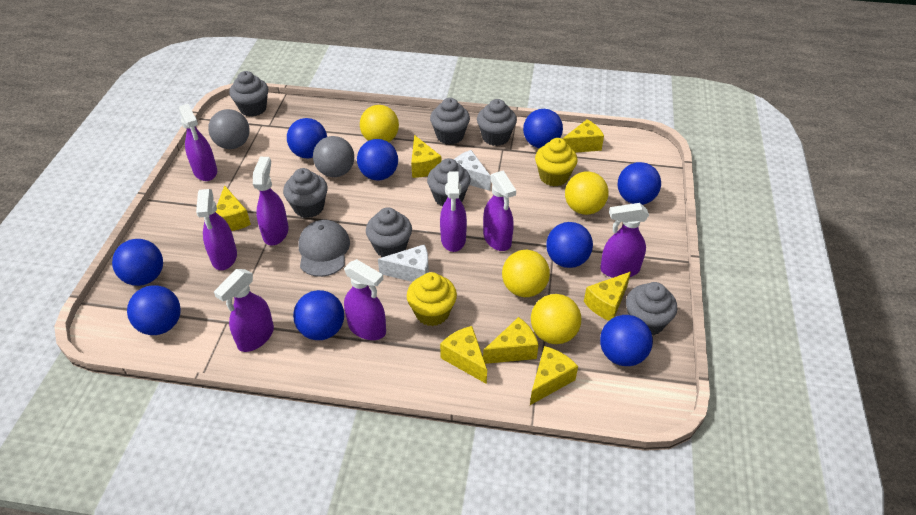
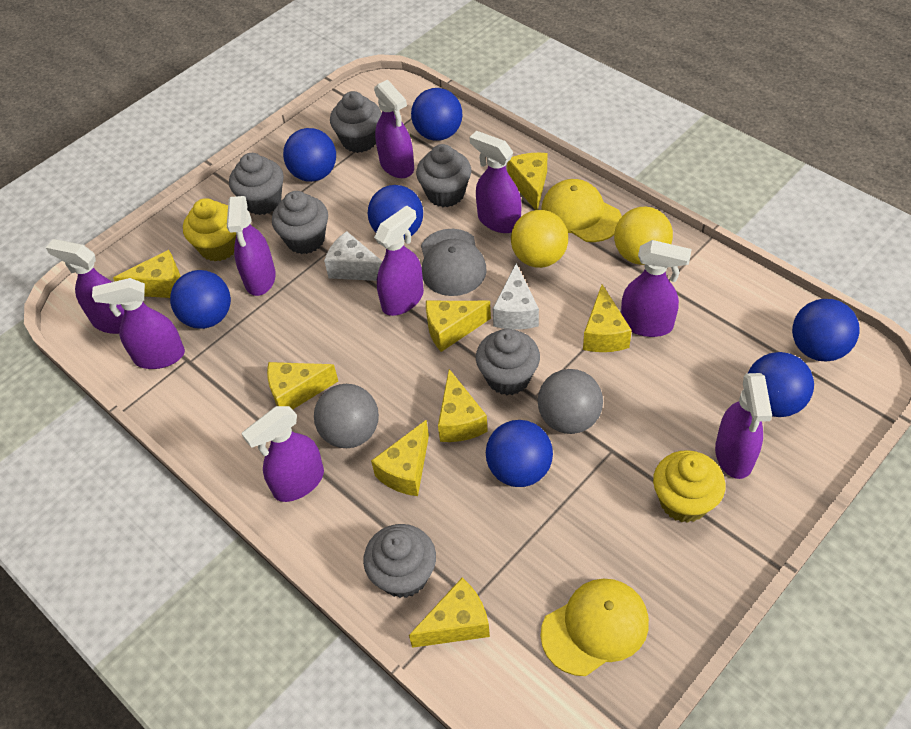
blue ball: 9 -> 7
grey cupcake: 7 -> 6
purple spray bottle: 8 -> 9
yellow ball: 4 -> 2
yellow cap: 0 -> 2
yellow cheese: 7 -> 8

